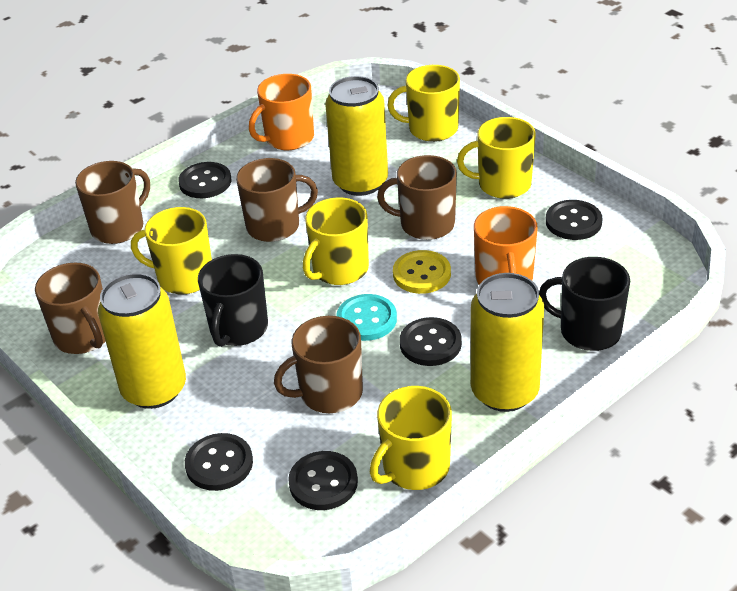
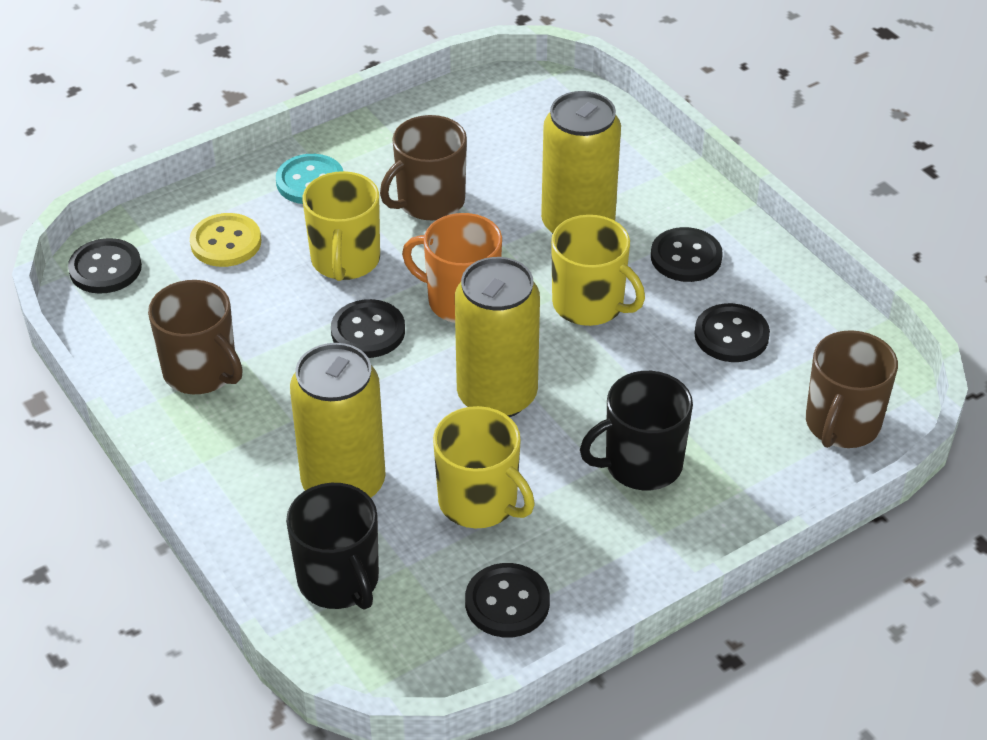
brown mug: 5 -> 3
orange mug: 2 -> 1
yellow mug: 5 -> 3

